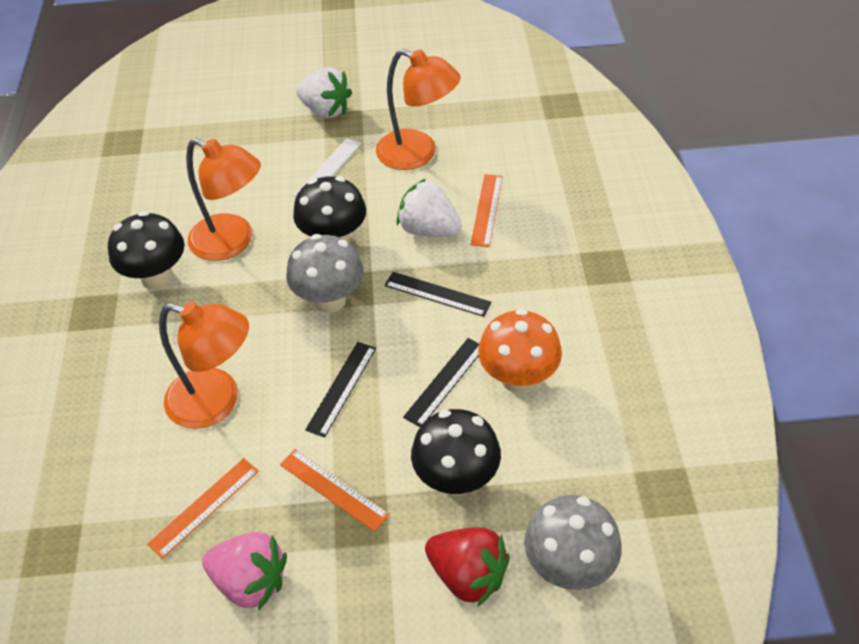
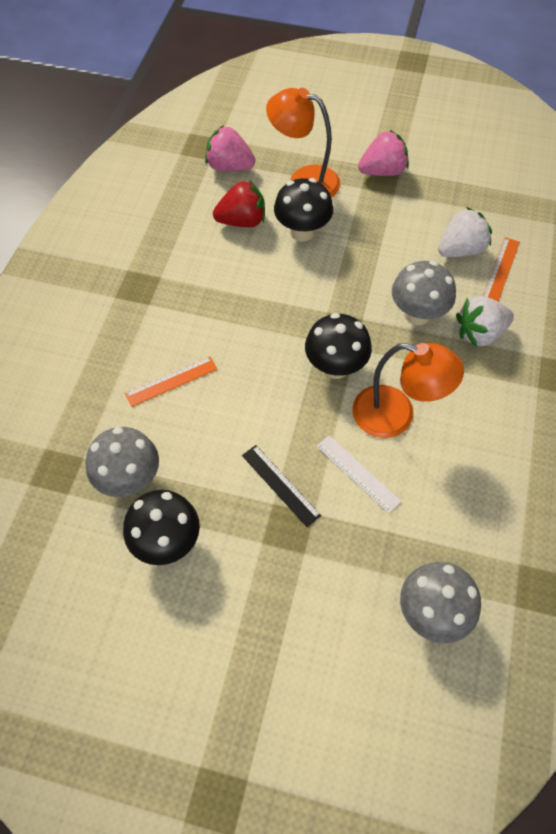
black ruler: 3 -> 1
grey mushroom: 2 -> 3
orange lamp: 3 -> 2
orange mushroom: 1 -> 0
orange ruler: 3 -> 2
pink strawberry: 1 -> 2

